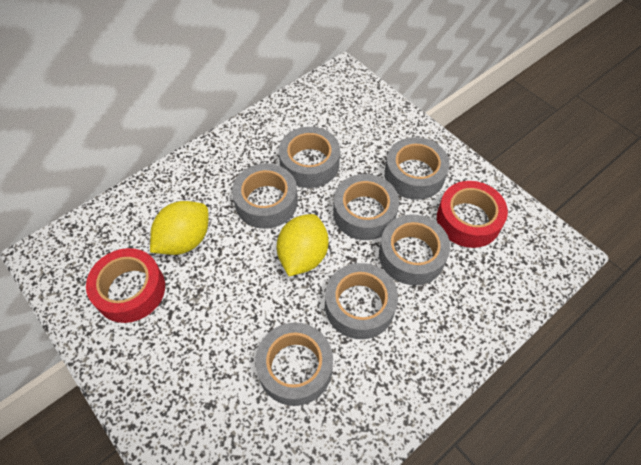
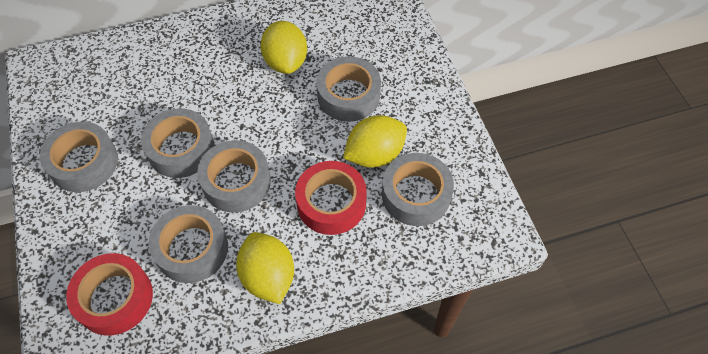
grey tape: 7 -> 6
yellow lemon: 2 -> 3

